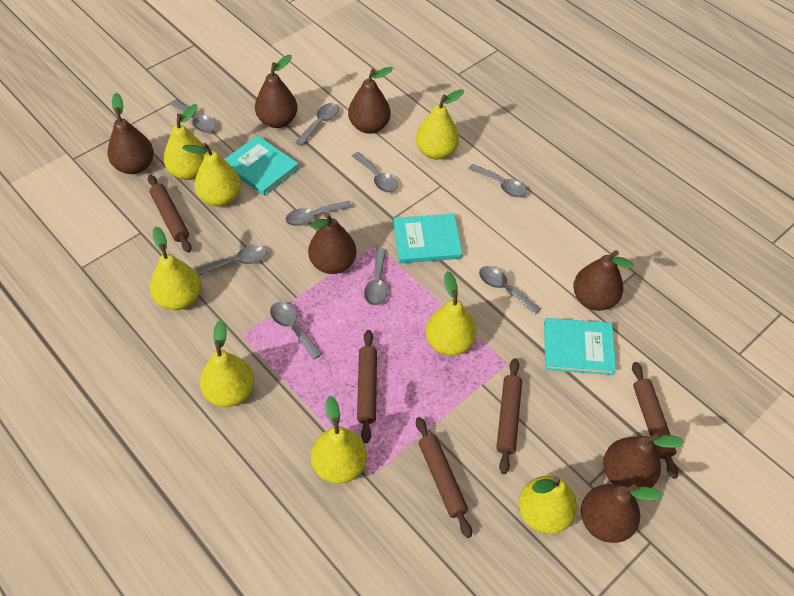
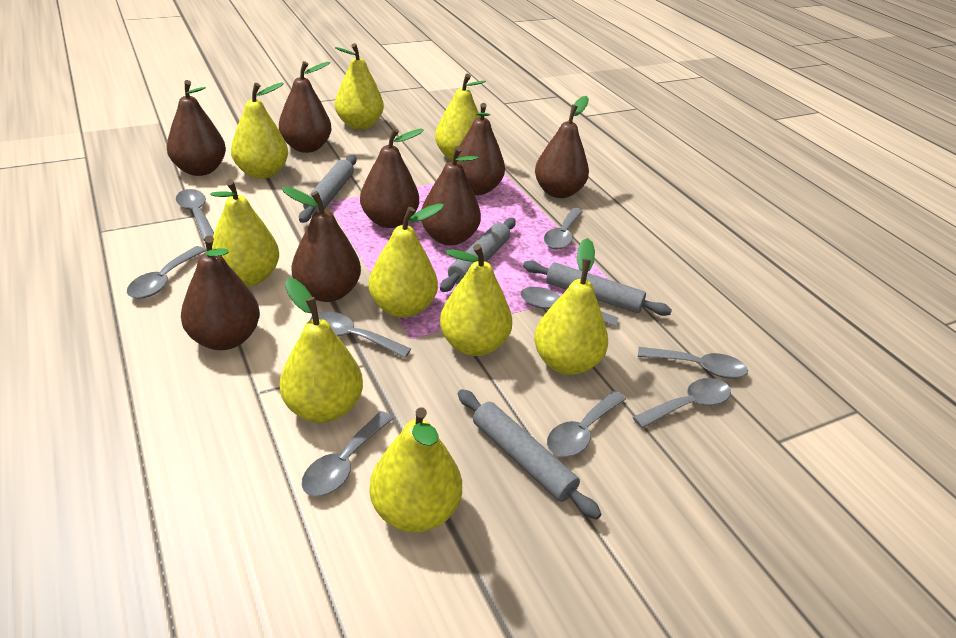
brown pear: 7 -> 8
brown rolling pin: 5 -> 0
grey rolling pin: 0 -> 4
turquoise book: 3 -> 0
yellow pear: 8 -> 9

